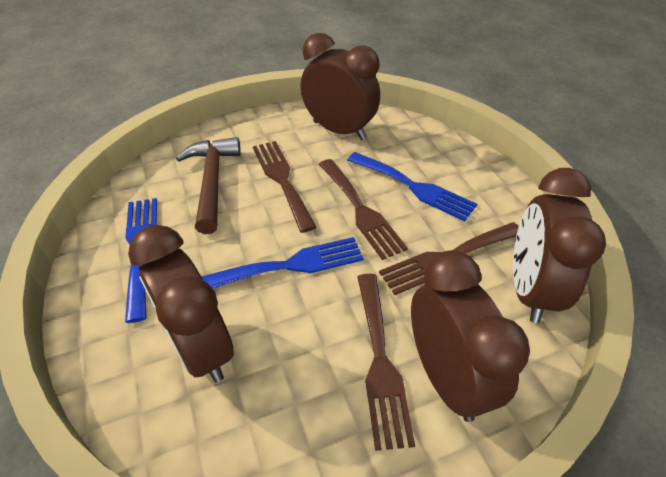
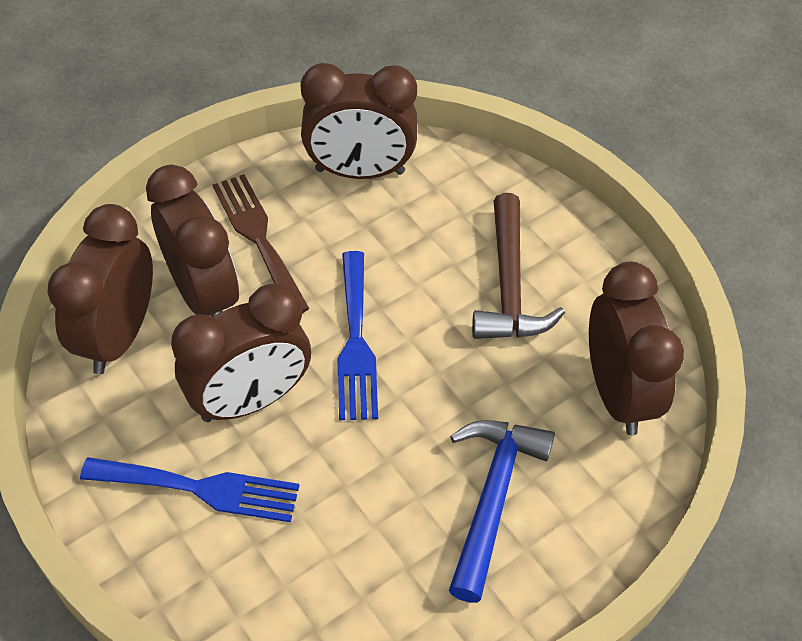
blue fork: 3 -> 2
blue hammer: 0 -> 1
brown clock: 4 -> 5
brown fork: 4 -> 1

